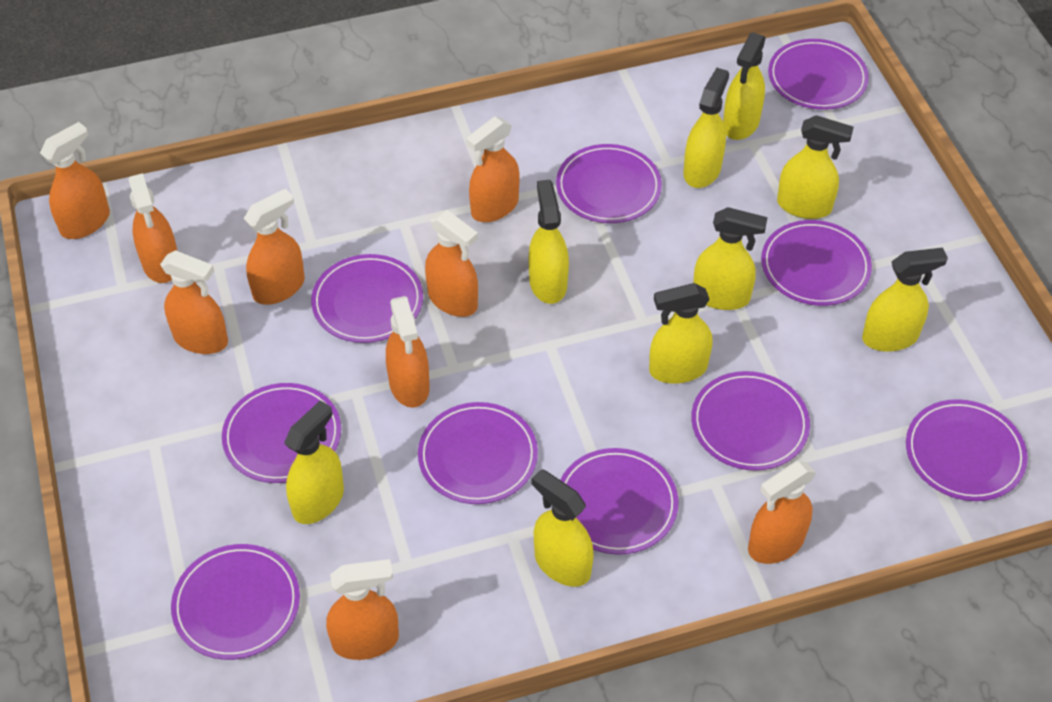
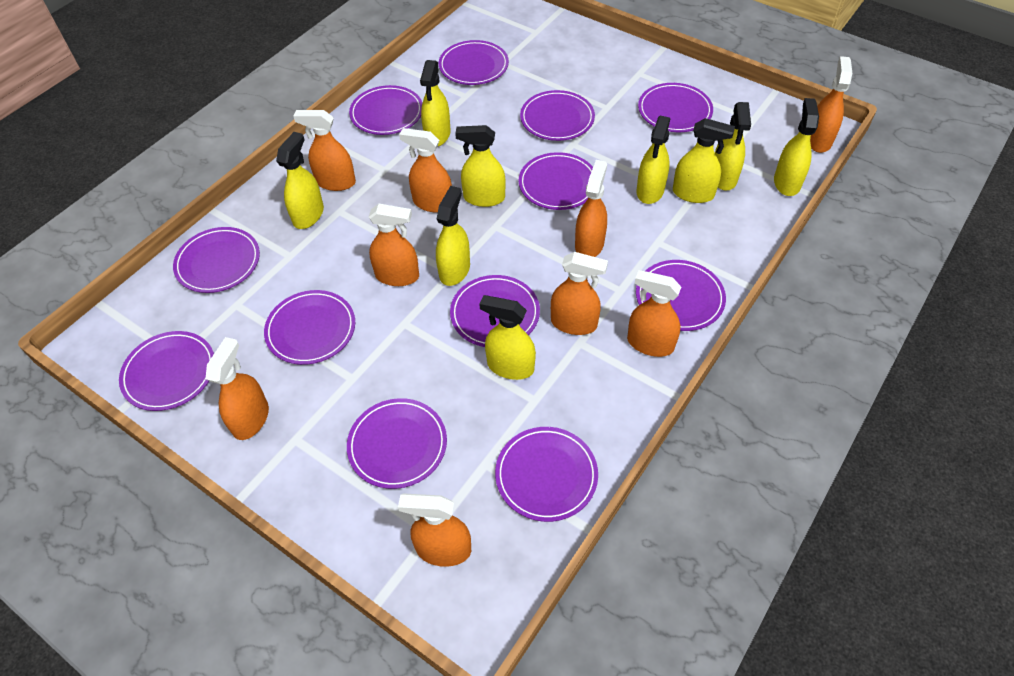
purple plate: 10 -> 12

